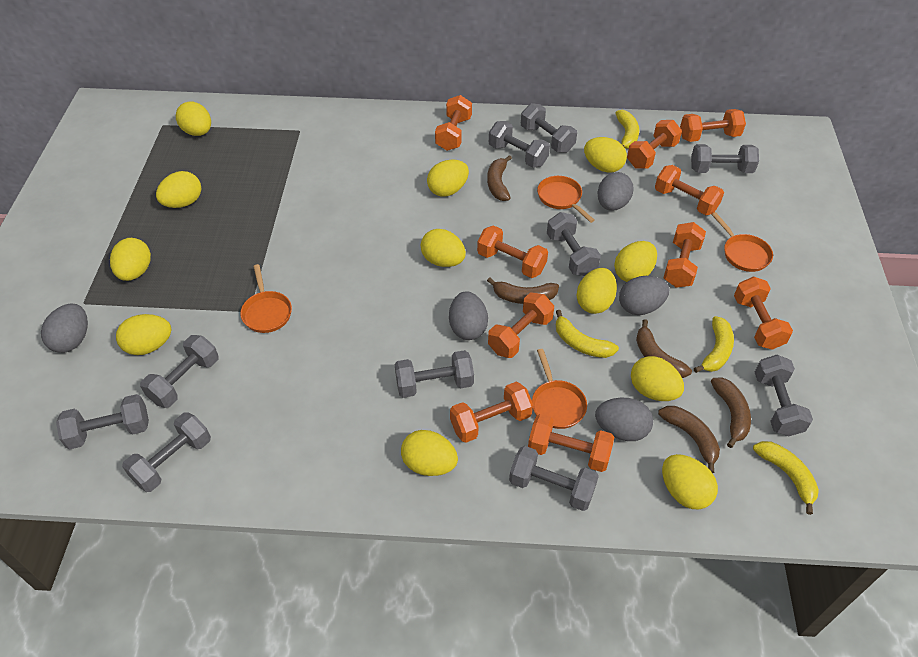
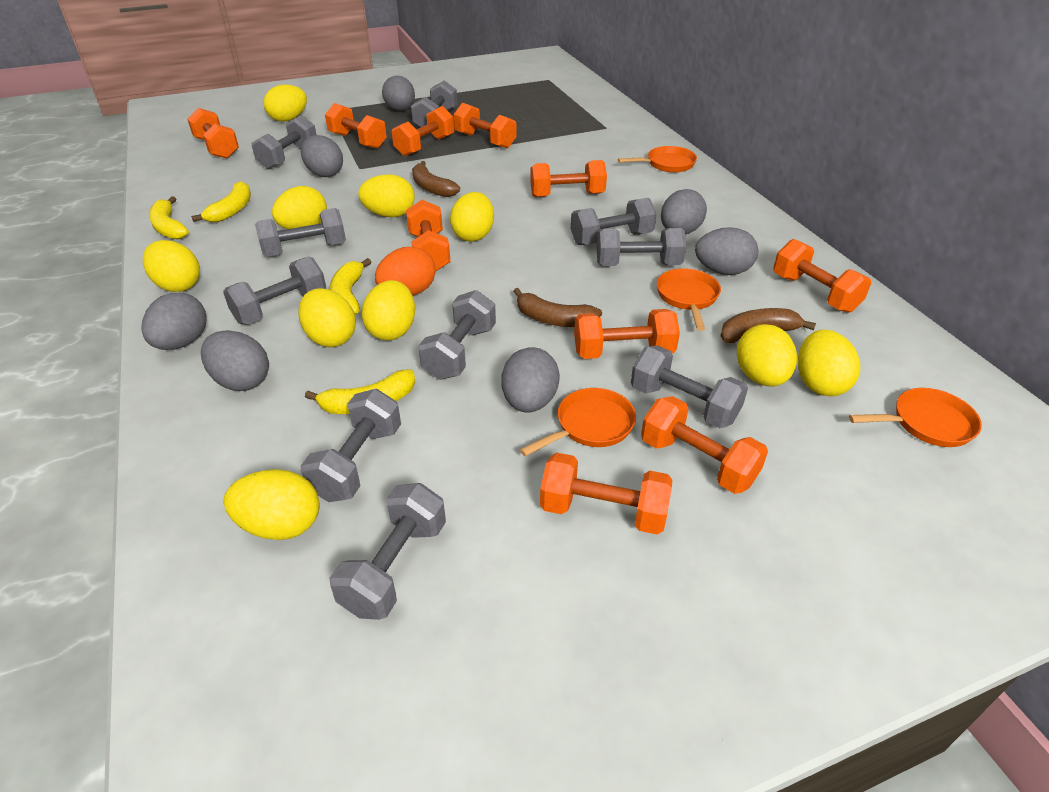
brown banana: 5 -> 3
grey egg: 5 -> 7
orange egg: 0 -> 1
yellow egg: 12 -> 10

